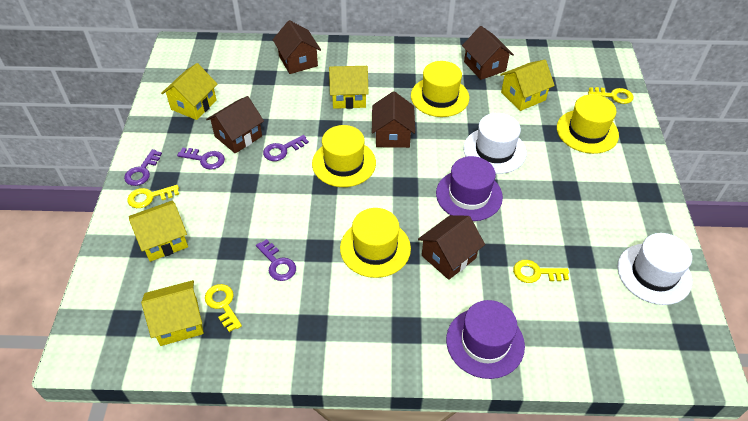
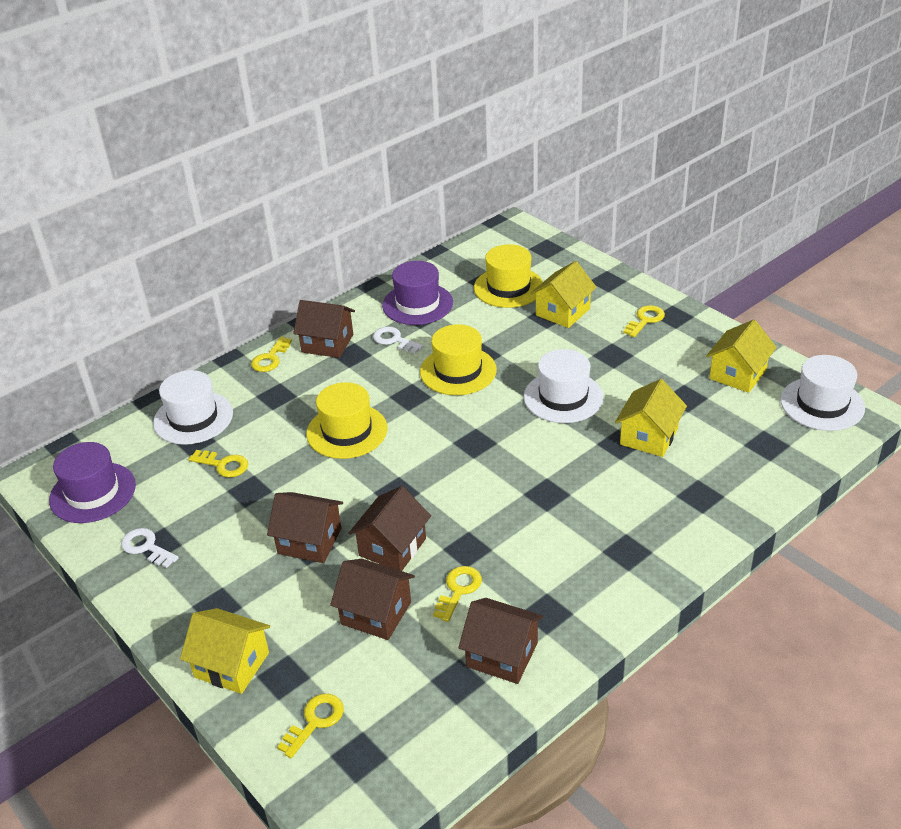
purple key: 4 -> 0
white hat: 2 -> 3
white key: 0 -> 2
yellow hat: 4 -> 3
yellow house: 5 -> 4
yellow key: 4 -> 5

